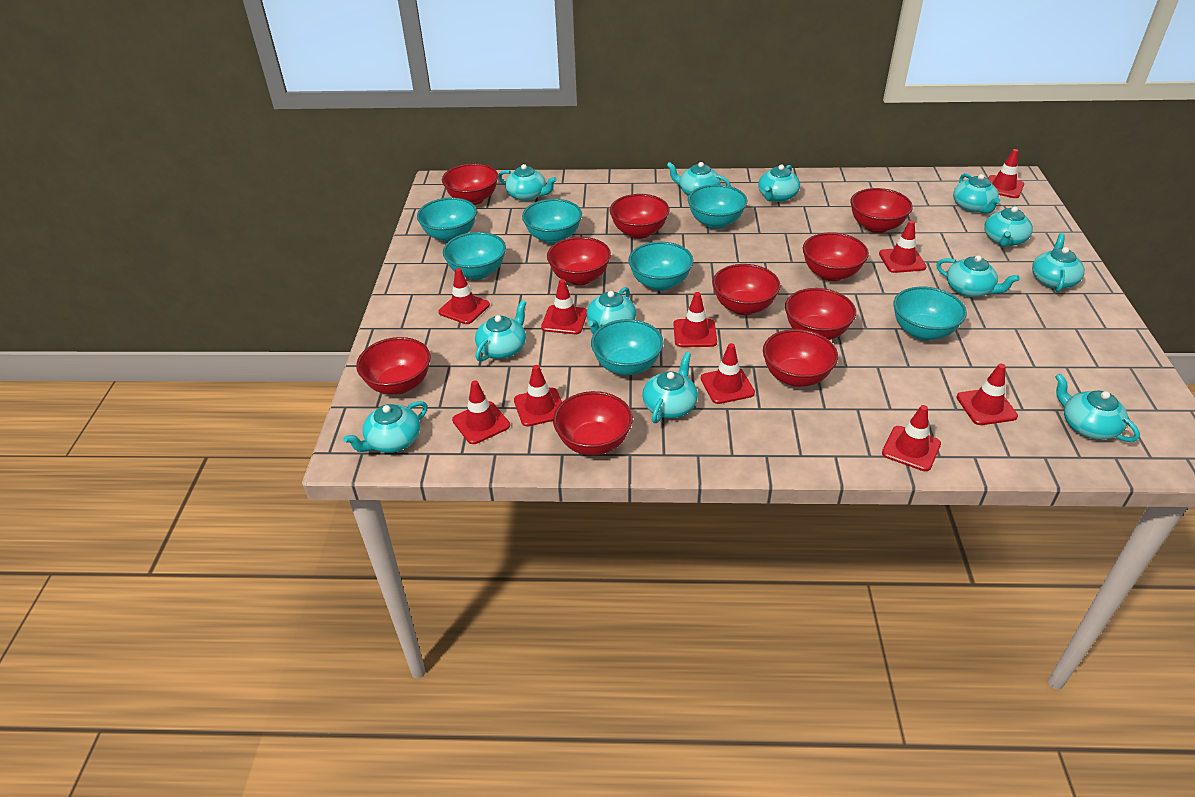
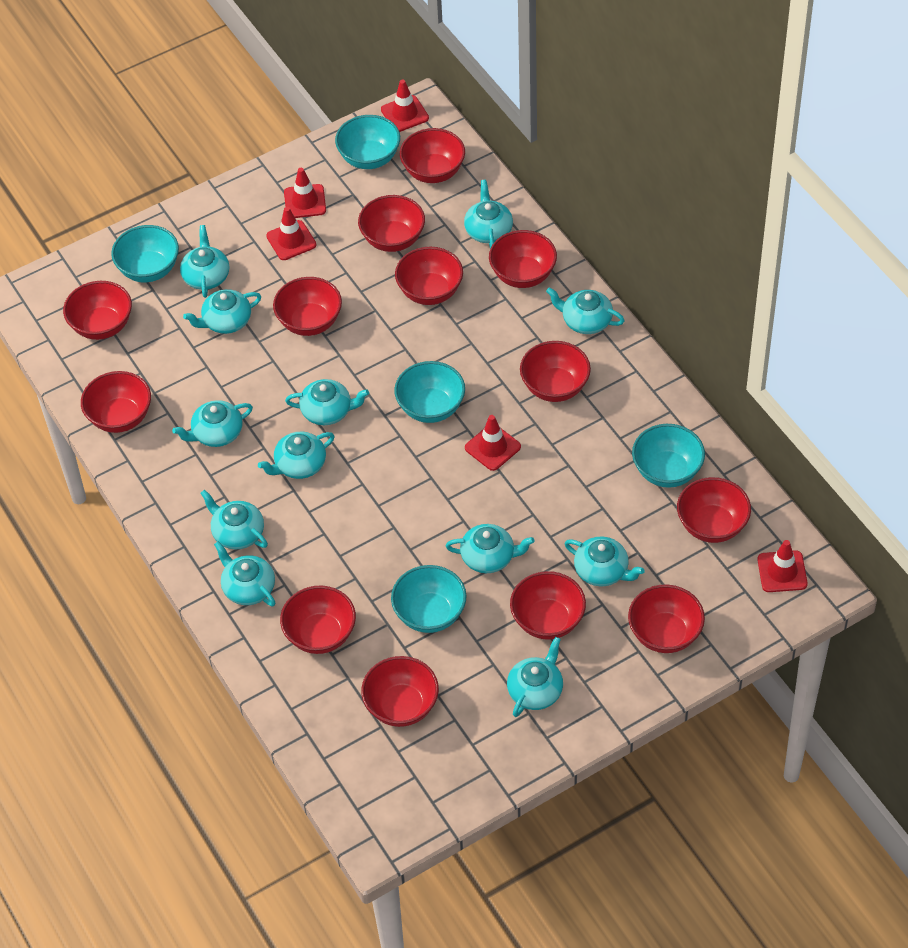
red bowl: 10 -> 13
red traffic cone: 10 -> 5
turquoise bowl: 7 -> 5

